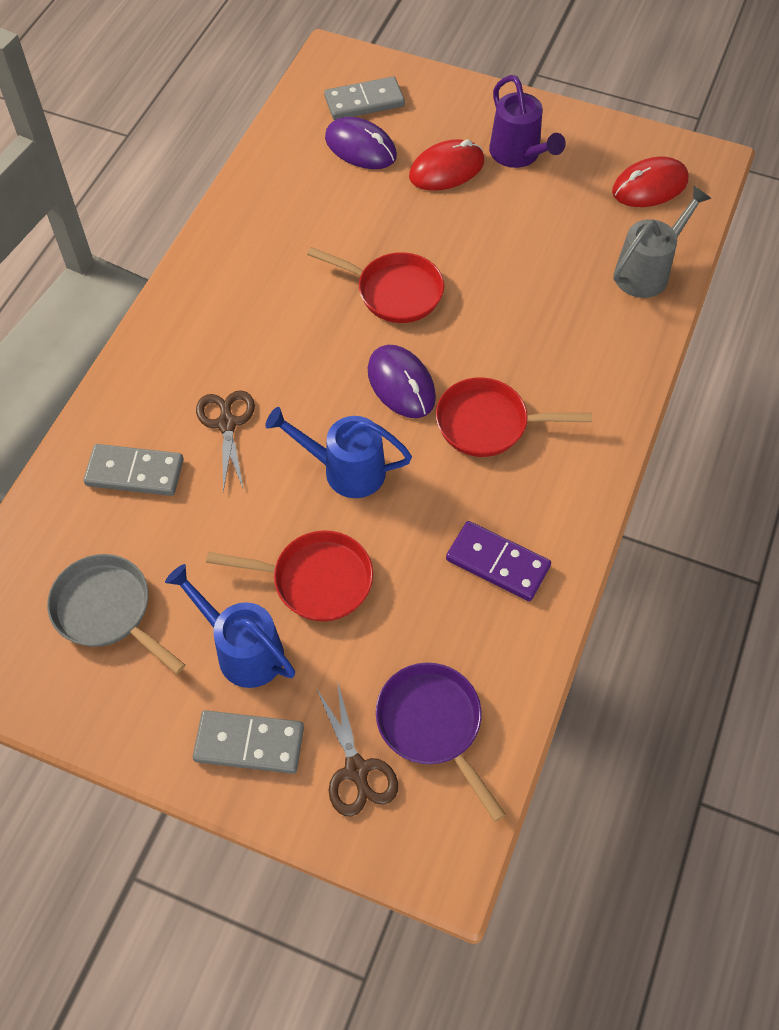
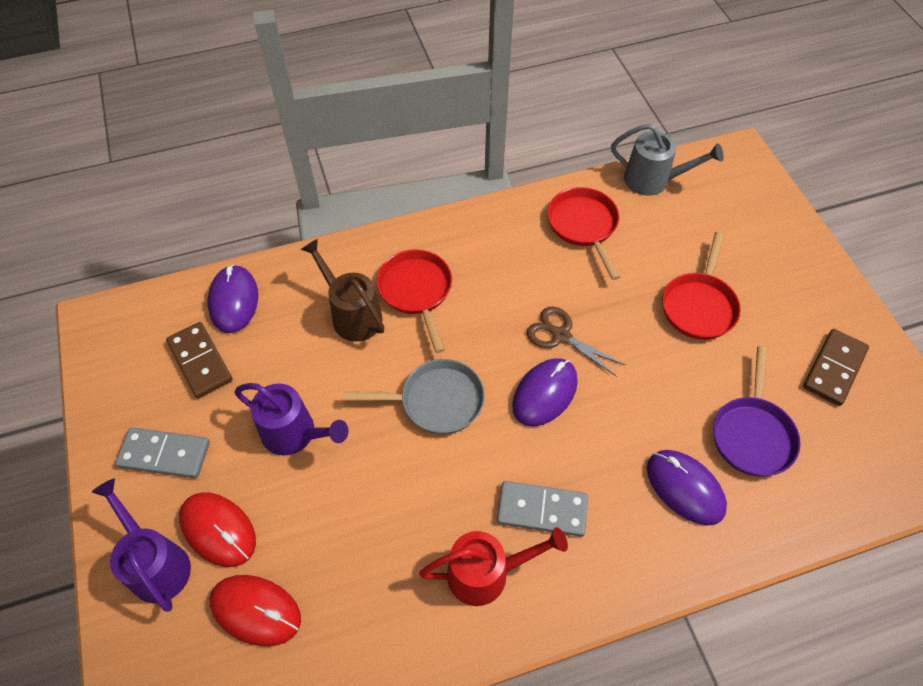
blue watering can: 2 -> 0
brown domino: 0 -> 2
brown scissors: 2 -> 1
brown watering can: 0 -> 1
grey domino: 3 -> 2
purple domino: 1 -> 0
purple mouse: 2 -> 3
purple watering can: 1 -> 2
red watering can: 0 -> 1

